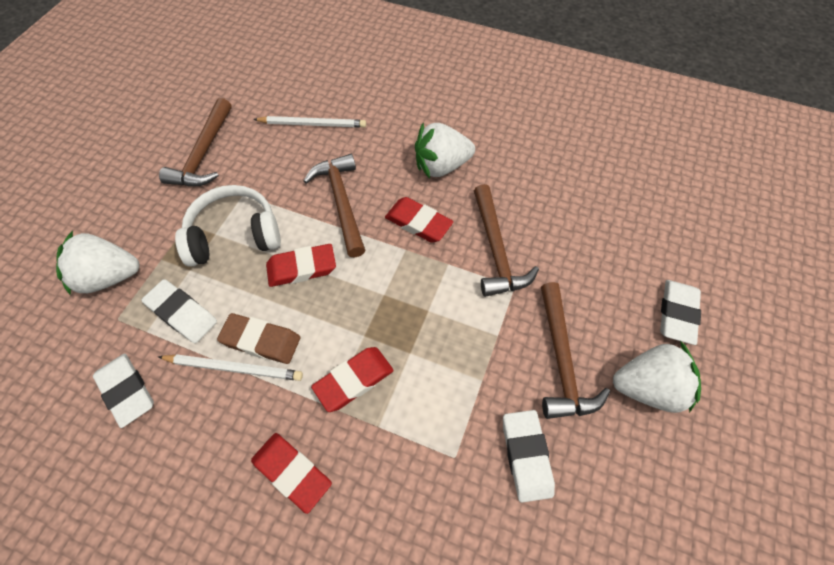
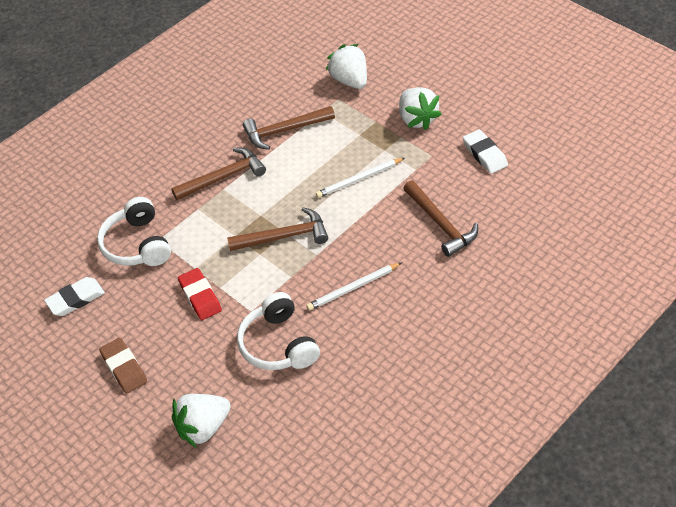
red eraser: 4 -> 1
white eraser: 4 -> 2
white headphones: 1 -> 2

